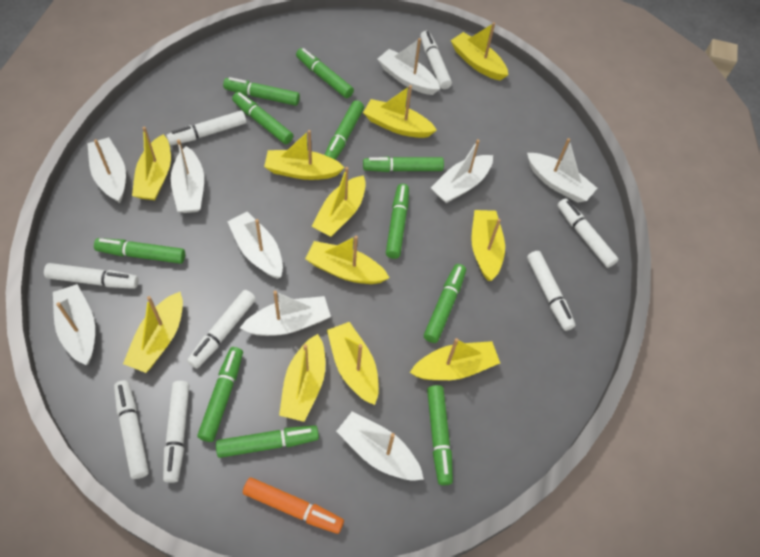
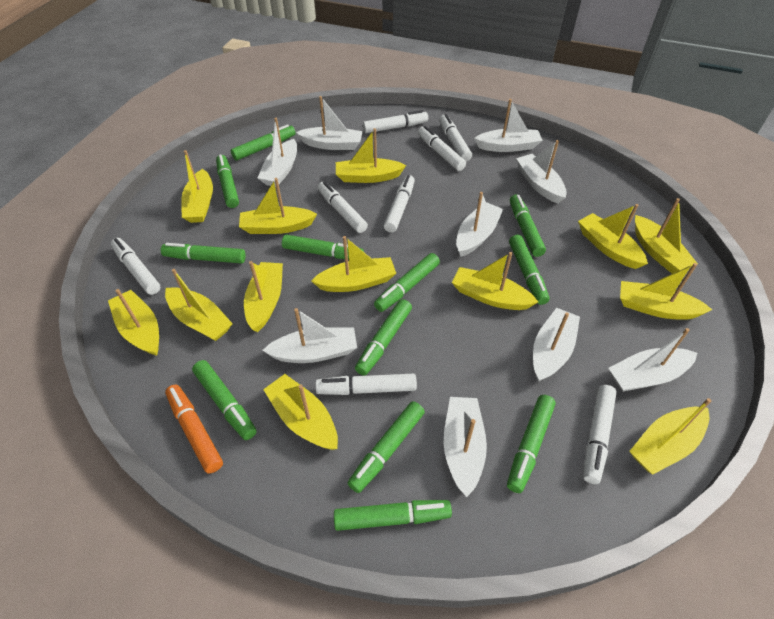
green marker: 11 -> 12
yellow boat: 11 -> 13

